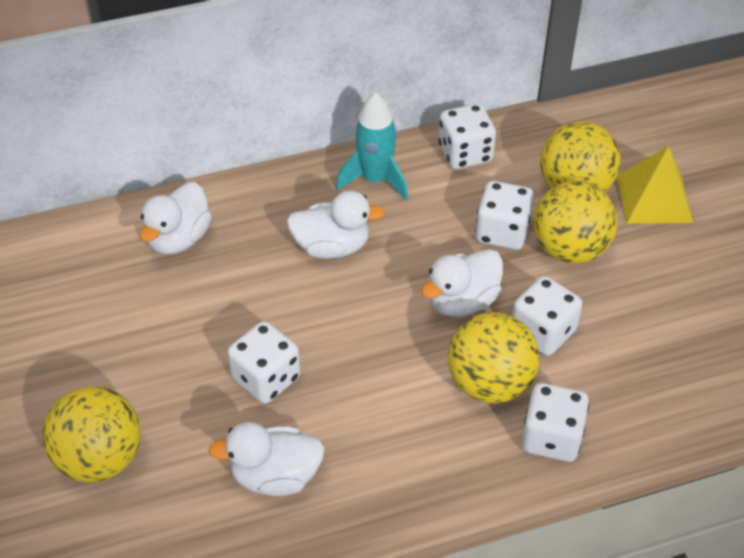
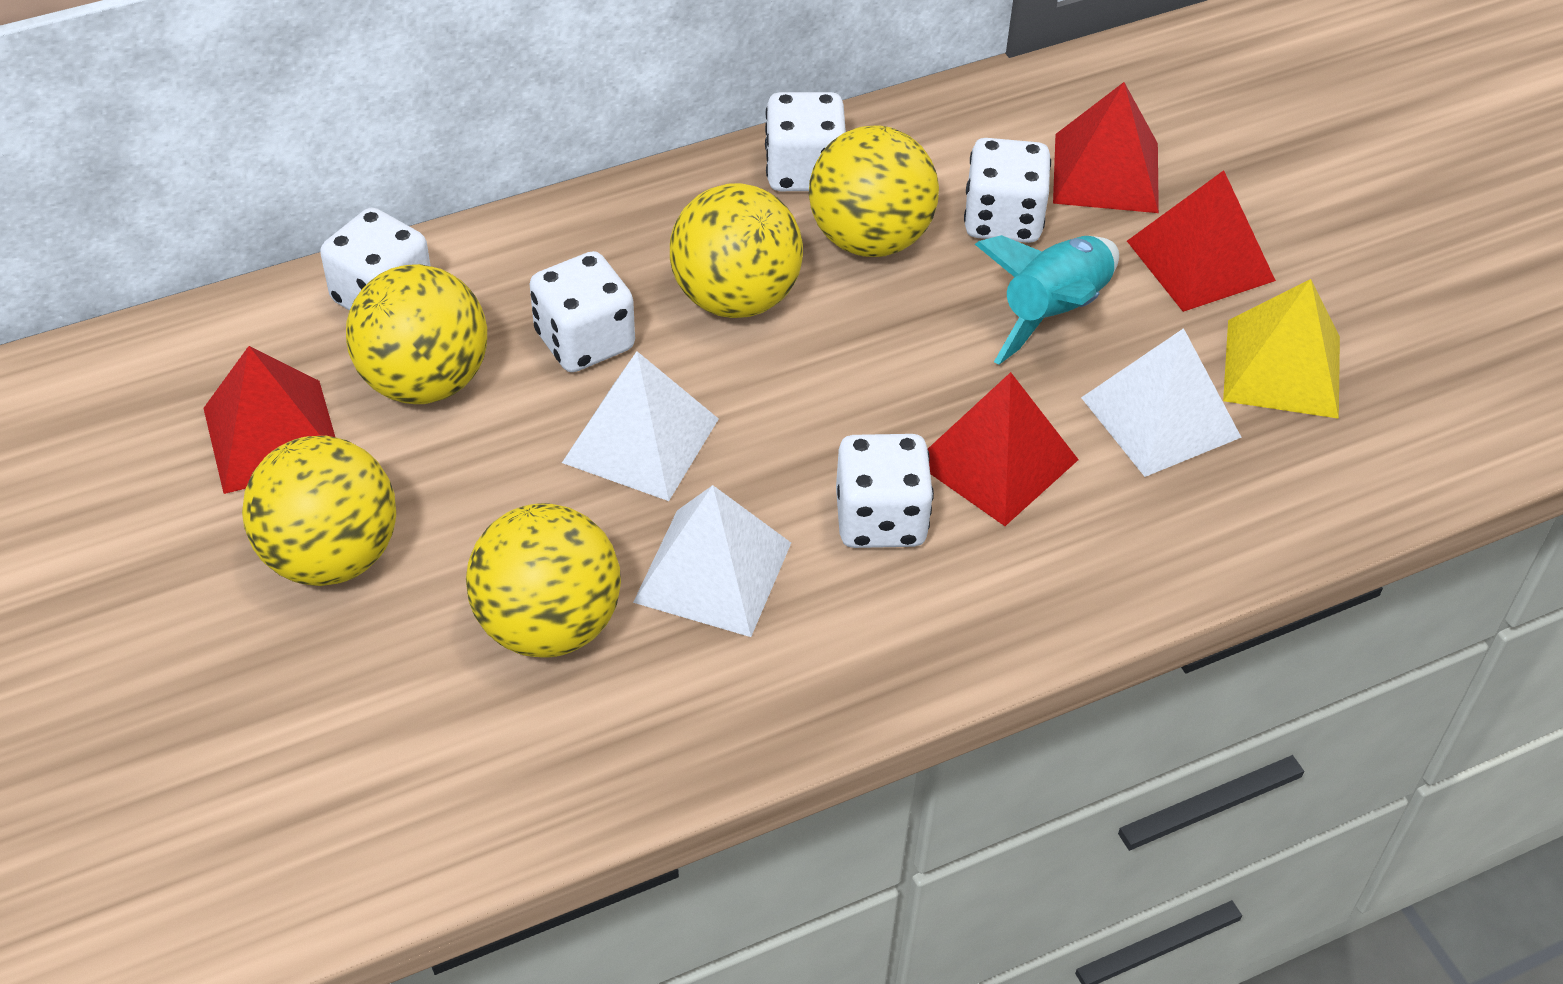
red pyramid: 0 -> 4
white duck: 4 -> 0
white pyramid: 0 -> 3
yellow ball: 4 -> 5

